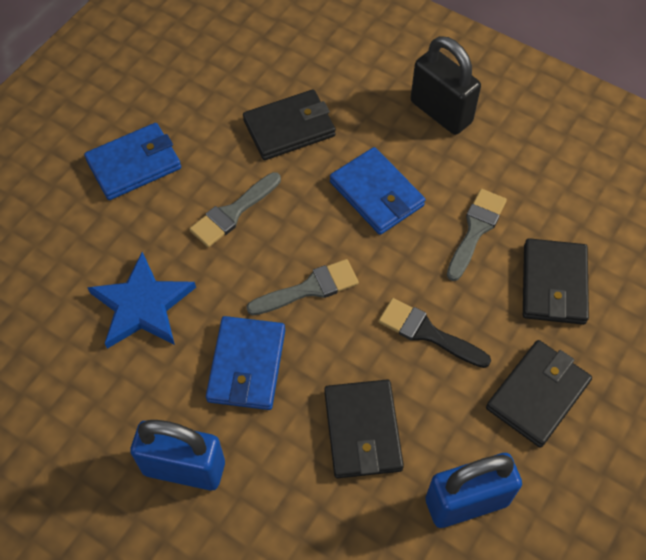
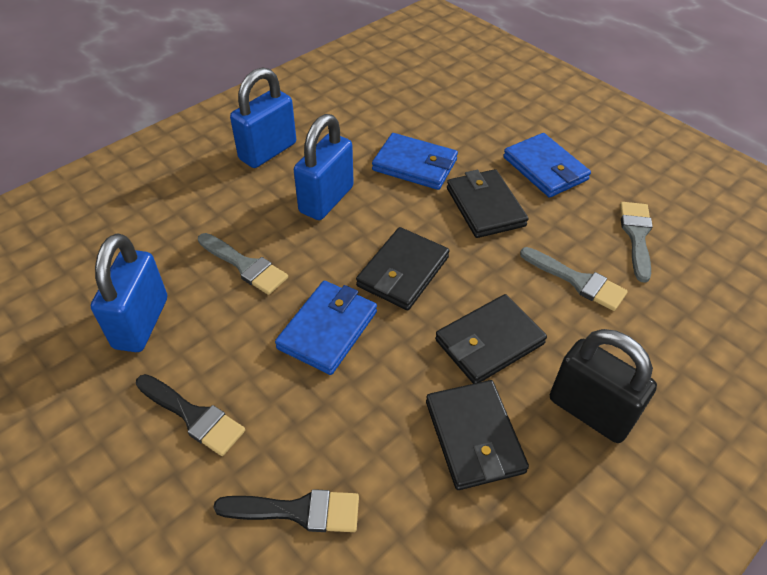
black brush: 1 -> 2
blue padlock: 2 -> 3
blue star: 1 -> 0

